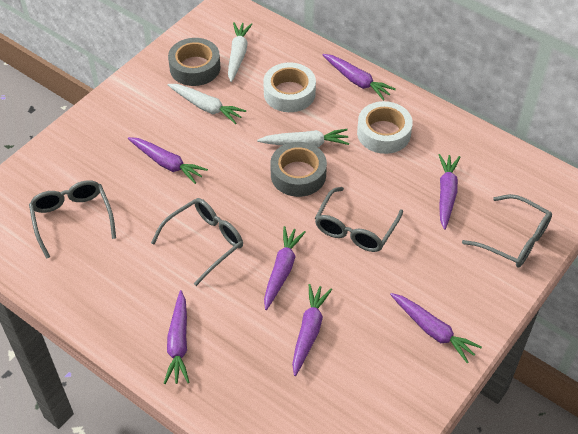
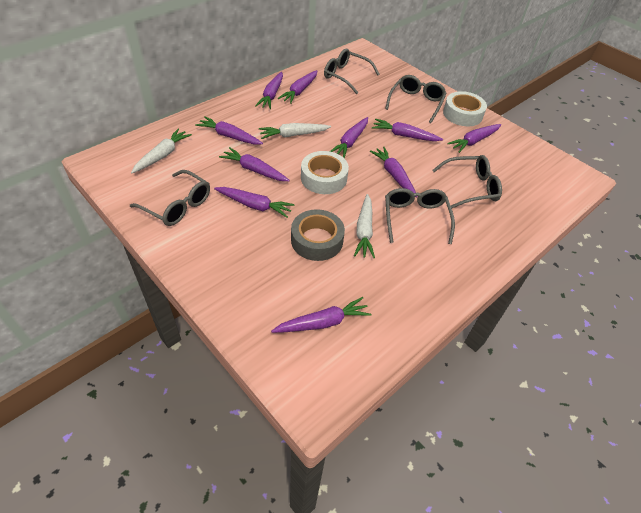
grey glasses: 4 -> 5
grey tape: 2 -> 1
purple carrot: 7 -> 10

